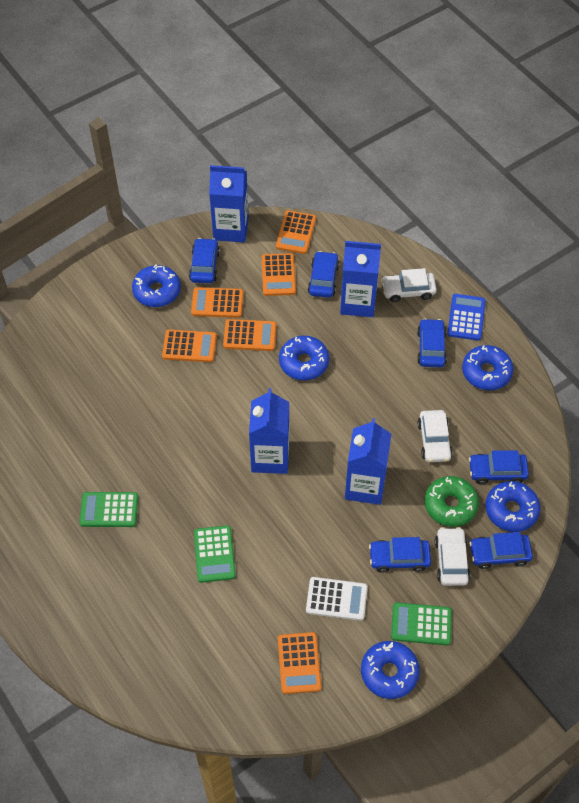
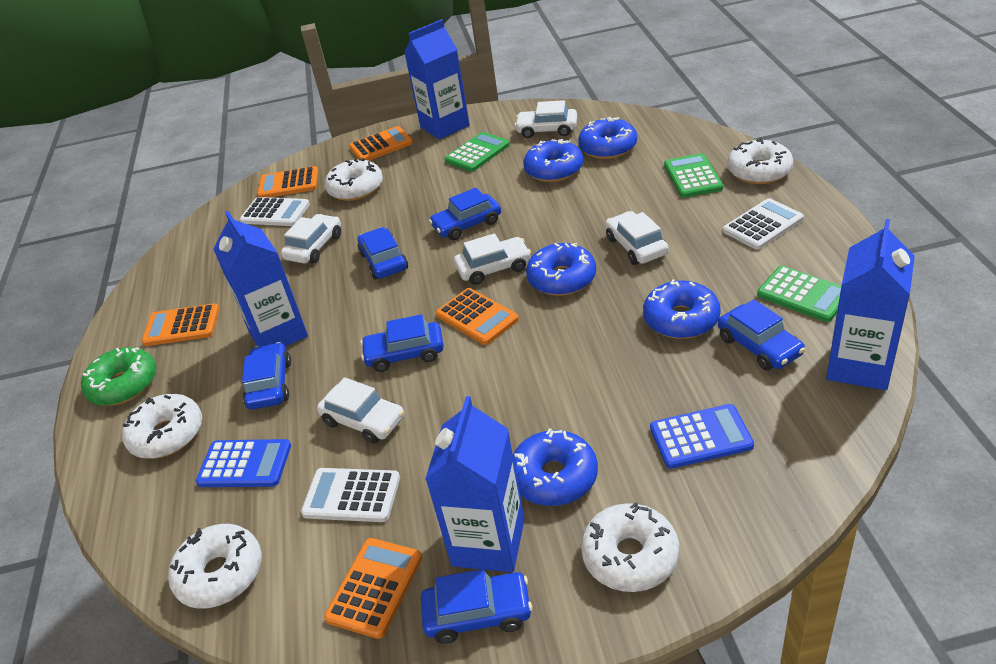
blue calculator: 1 -> 2
orange calculator: 6 -> 5
white calculator: 1 -> 3
white car: 3 -> 5
white donut: 0 -> 5

